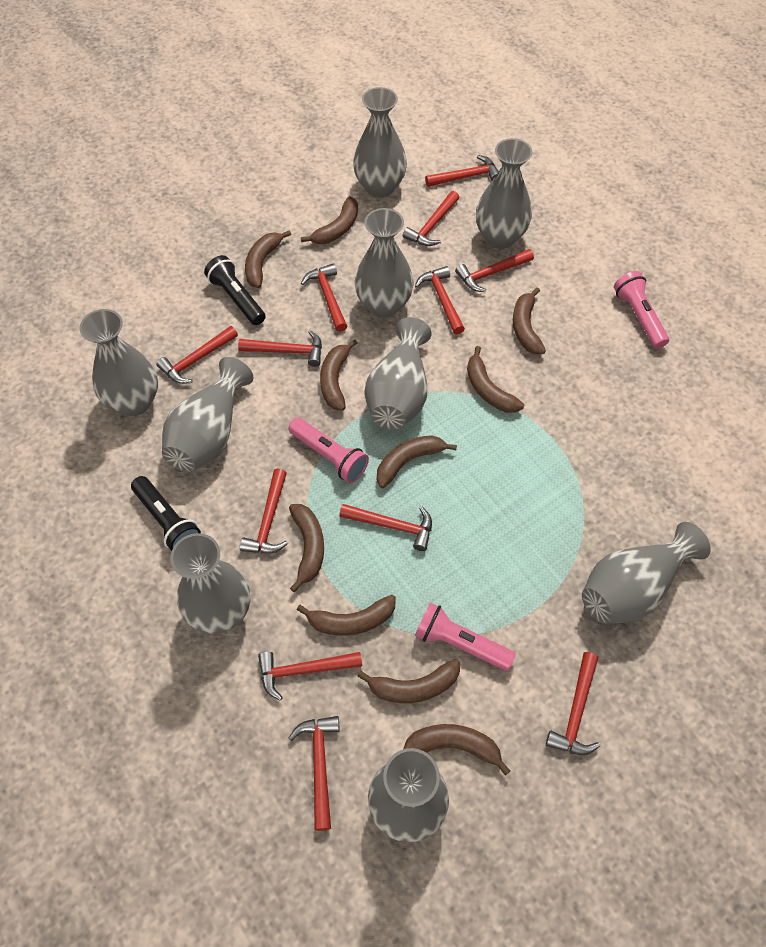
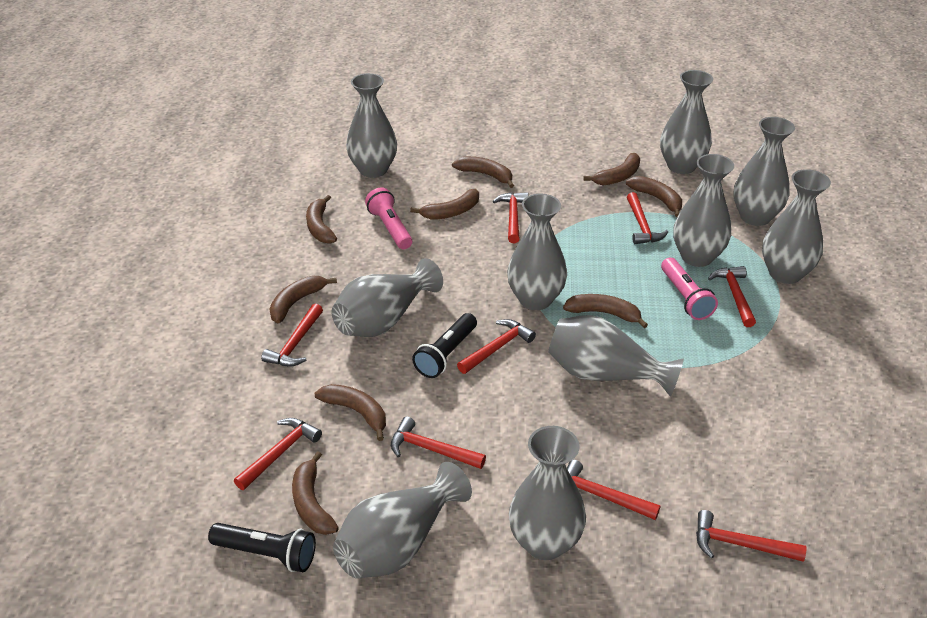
brown banana: 10 -> 9
grey vase: 9 -> 10
pink flashlight: 3 -> 2
red hammer: 12 -> 9

